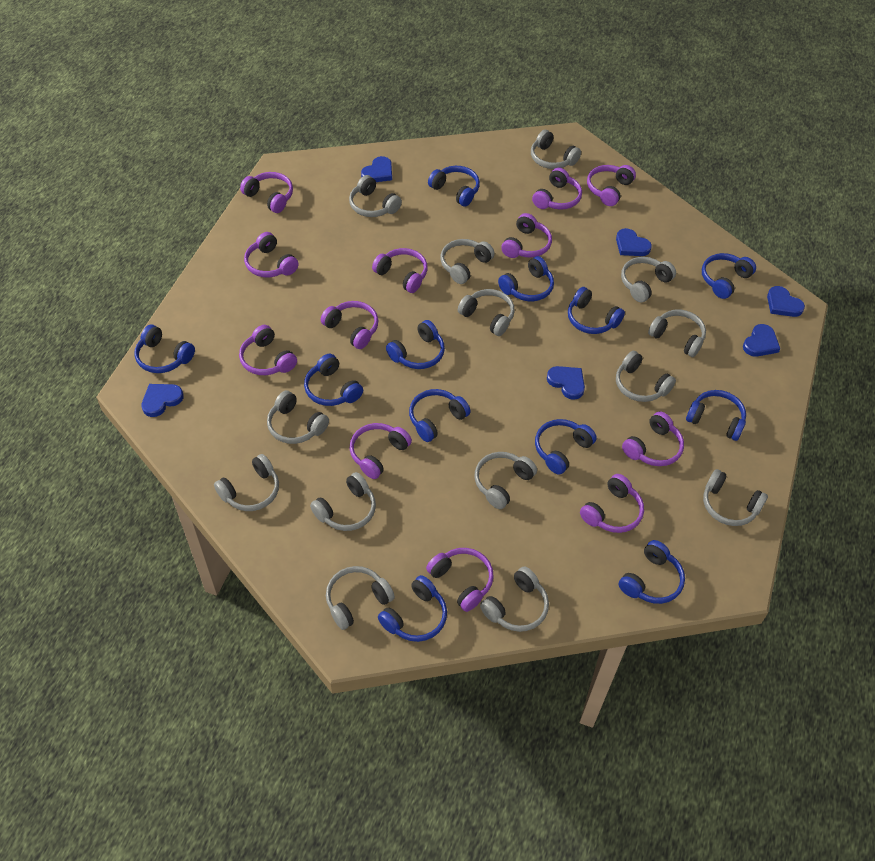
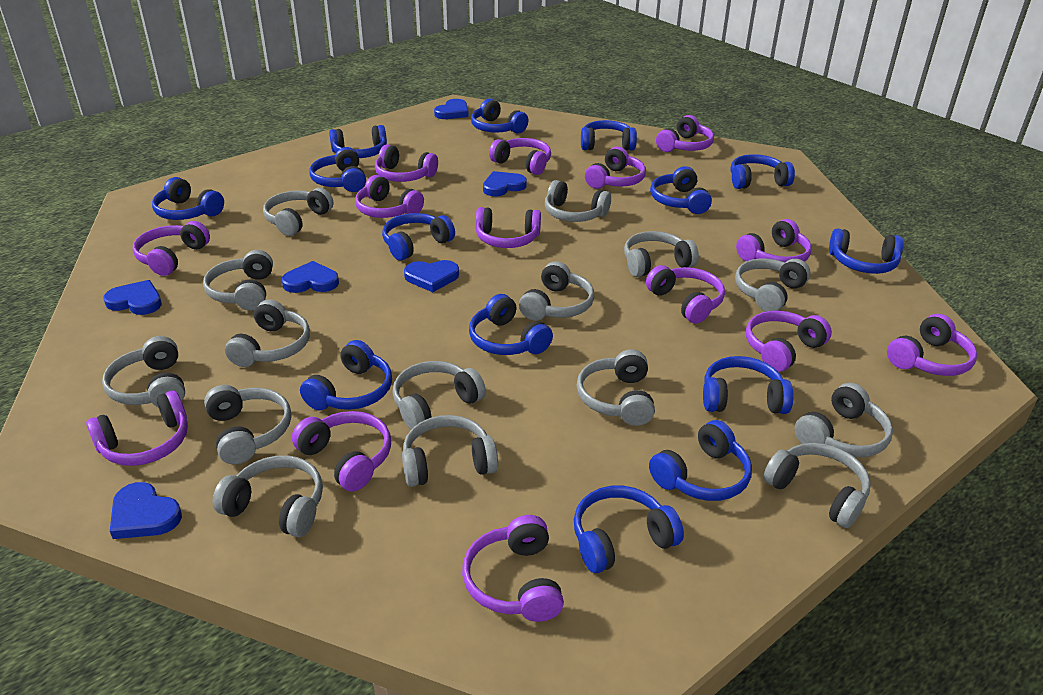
blue headphones: 12 -> 14
grey headphones: 14 -> 15
purple headphones: 12 -> 14

